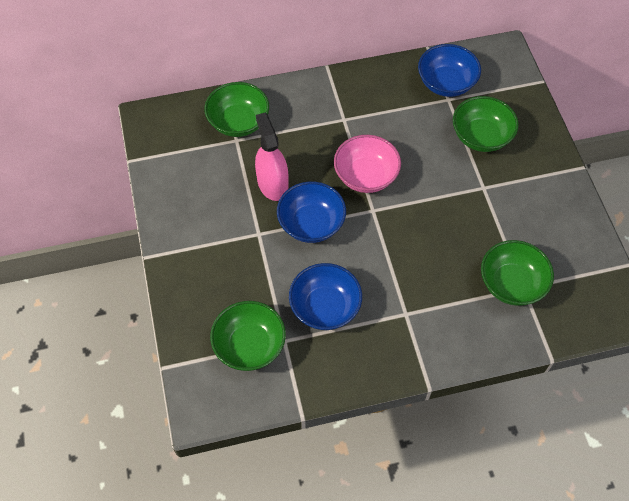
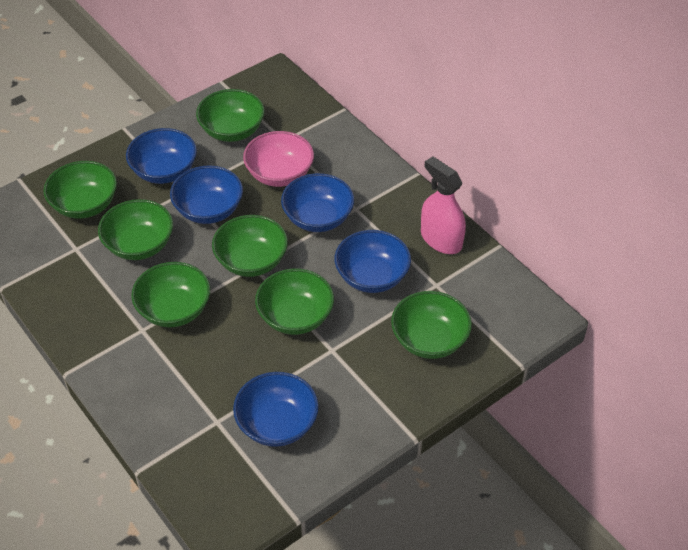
blue bowl: 3 -> 5
green bowl: 4 -> 7

